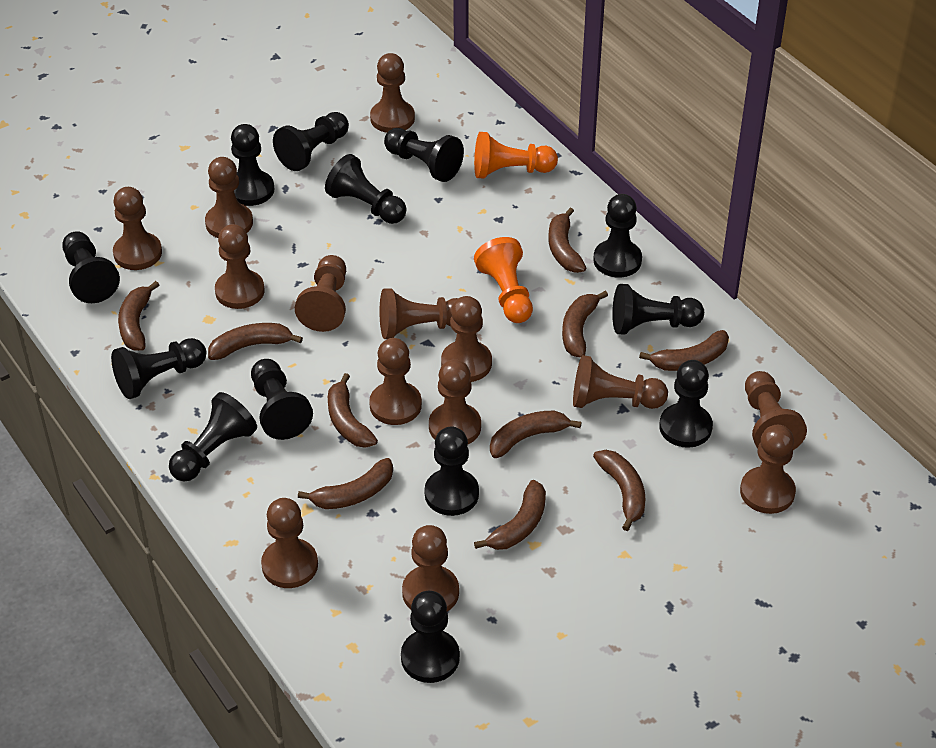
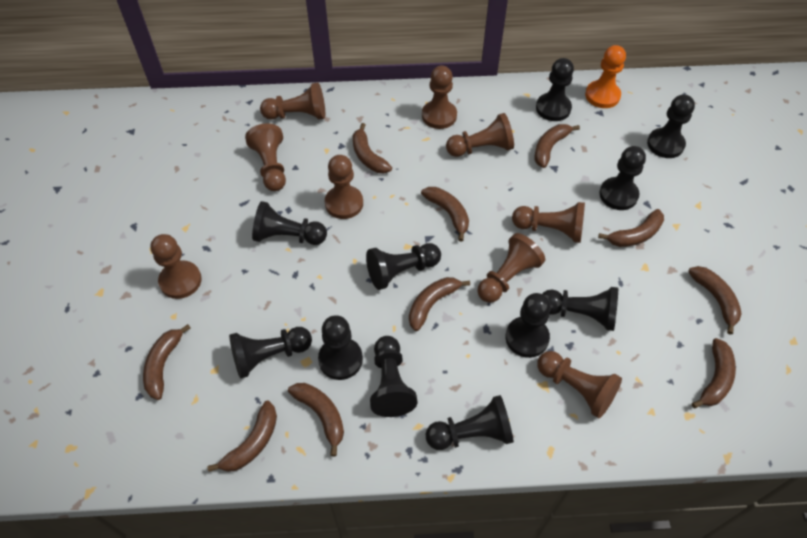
black pawn: 13 -> 11
brown pawn: 14 -> 9
orange pawn: 2 -> 1

